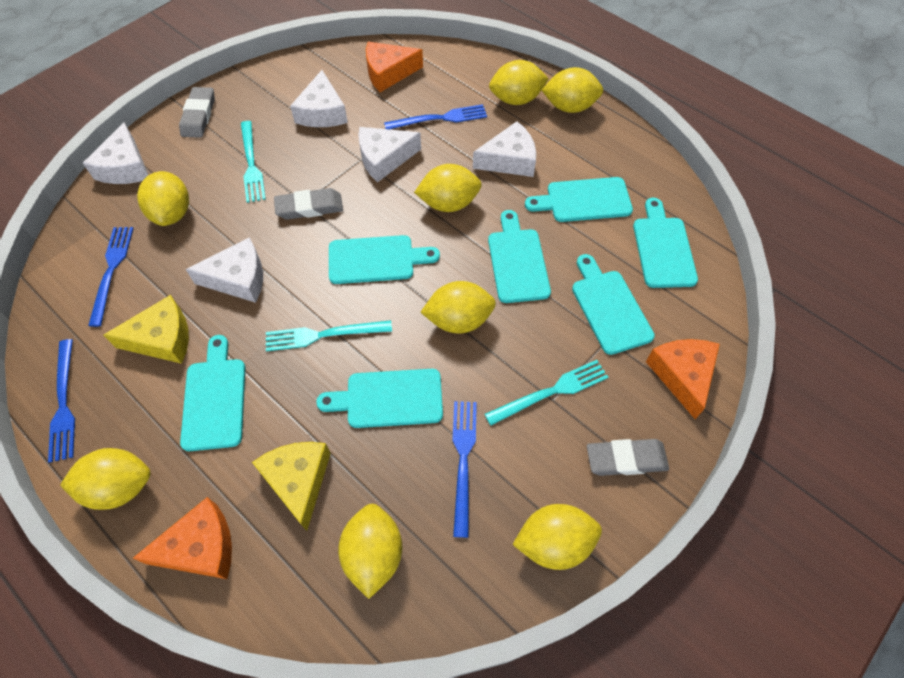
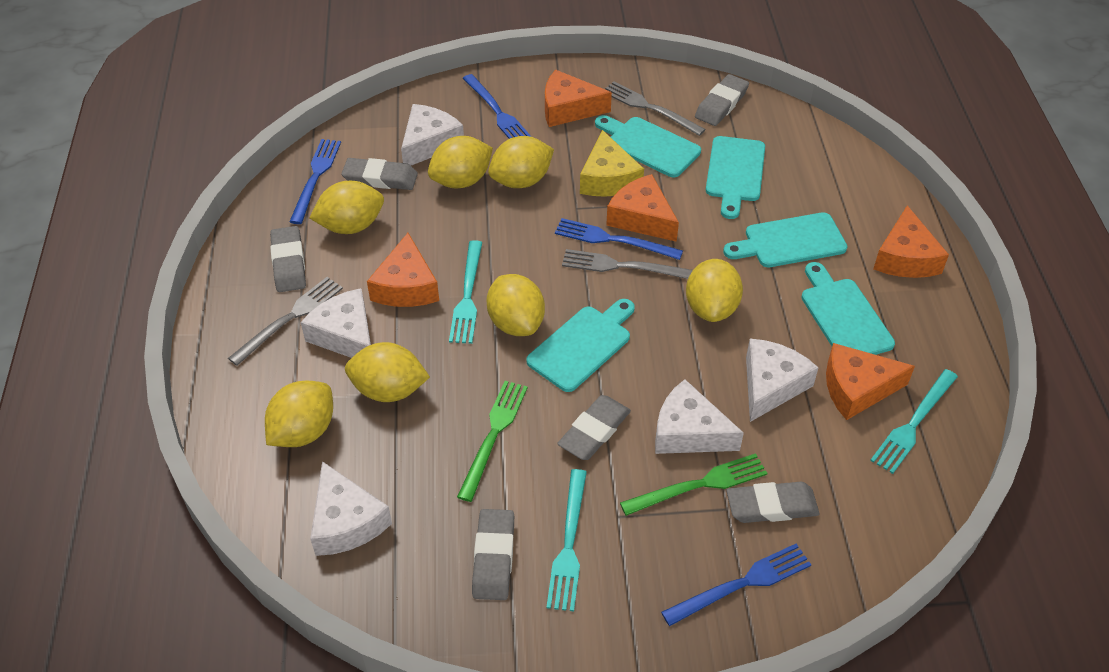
green fork: 0 -> 2
grey eraser: 3 -> 6
grey fork: 0 -> 3
orange cheese: 3 -> 5
turquoise cutting board: 7 -> 5
yellow cheese: 2 -> 1
yellow lemon: 8 -> 7

